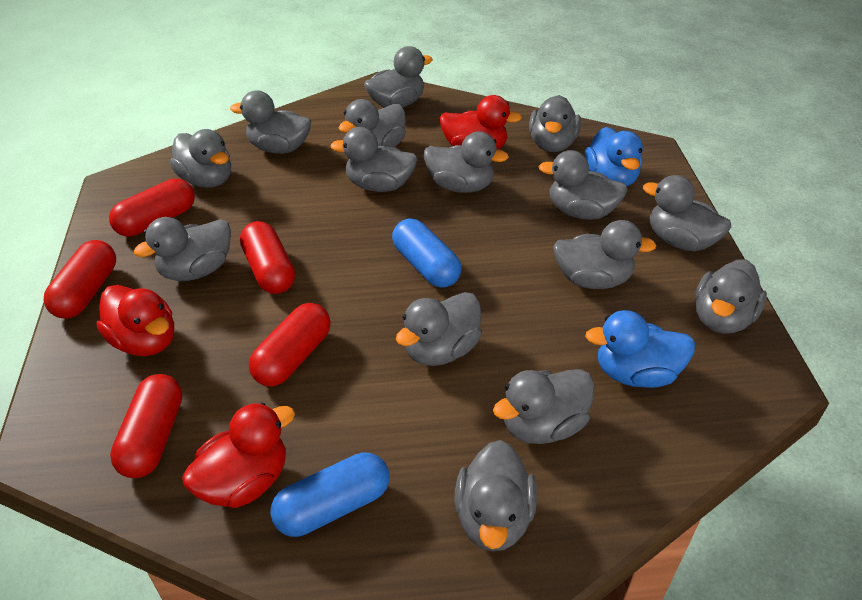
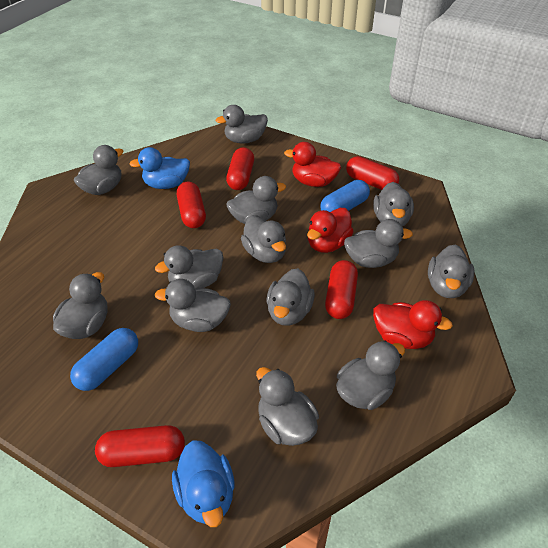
grey duck: 15 -> 13

